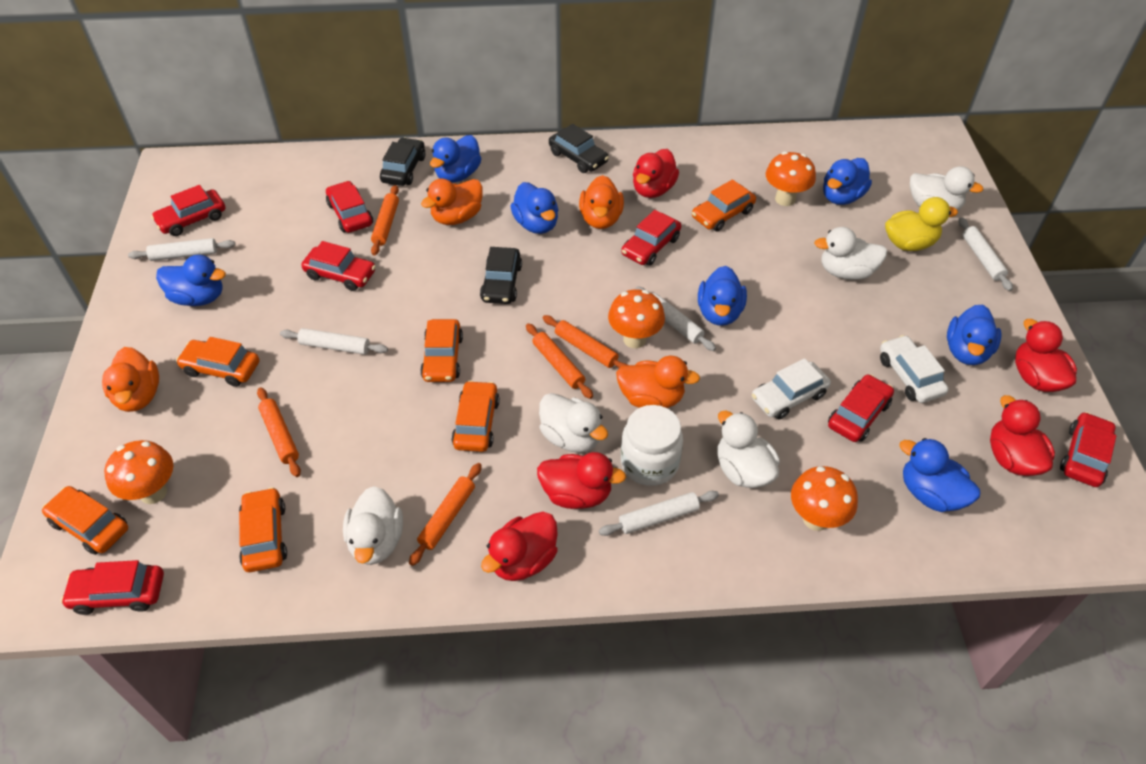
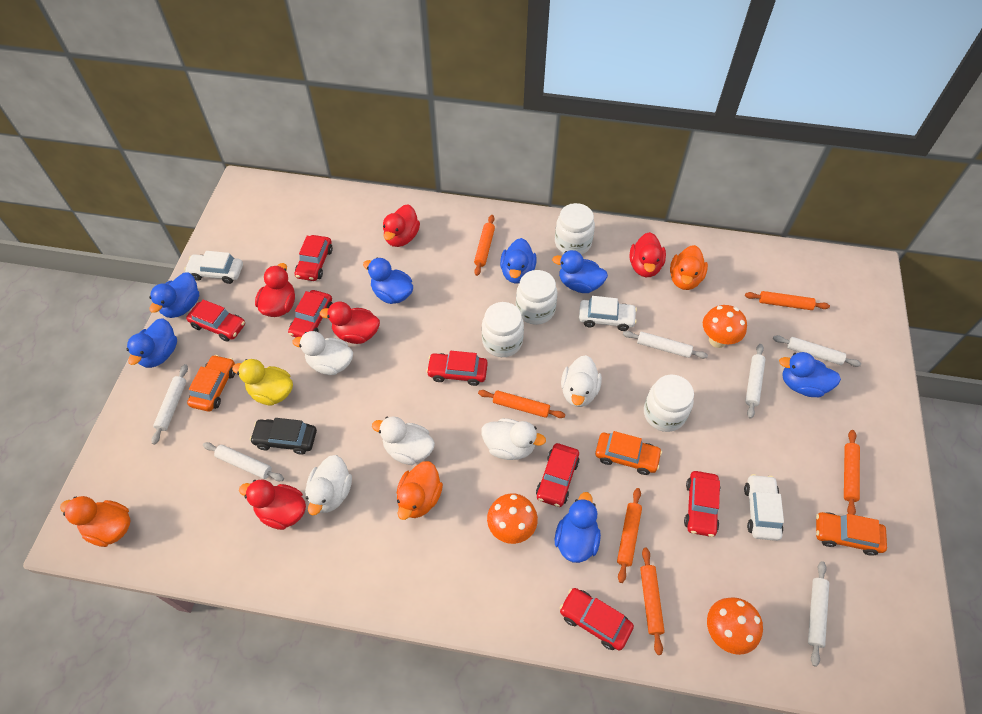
black car: 3 -> 1
orange car: 6 -> 3
orange duck: 4 -> 3
orange mushroom: 4 -> 3
orange rolling pin: 5 -> 6
white car: 2 -> 3
white jar: 1 -> 4
white rolling pin: 5 -> 6

